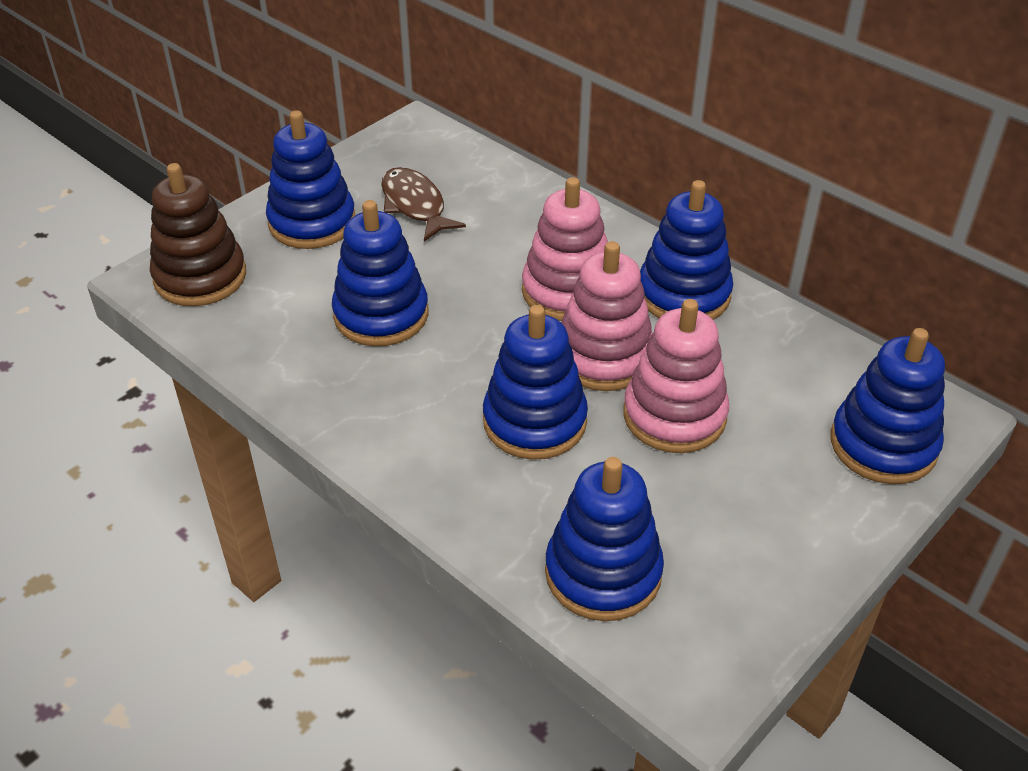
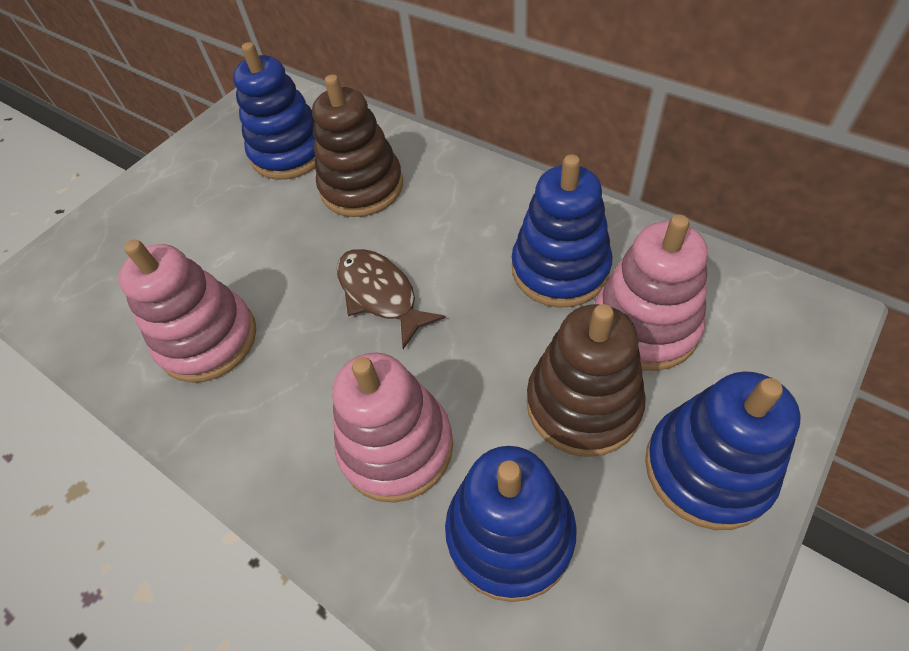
blue stacking toy: 6 -> 4
brown stacking toy: 1 -> 2

